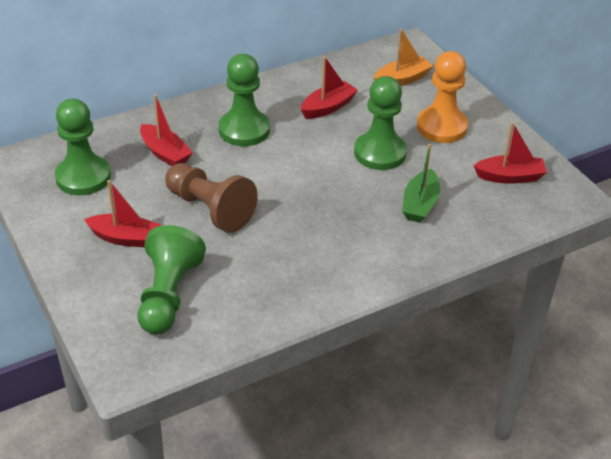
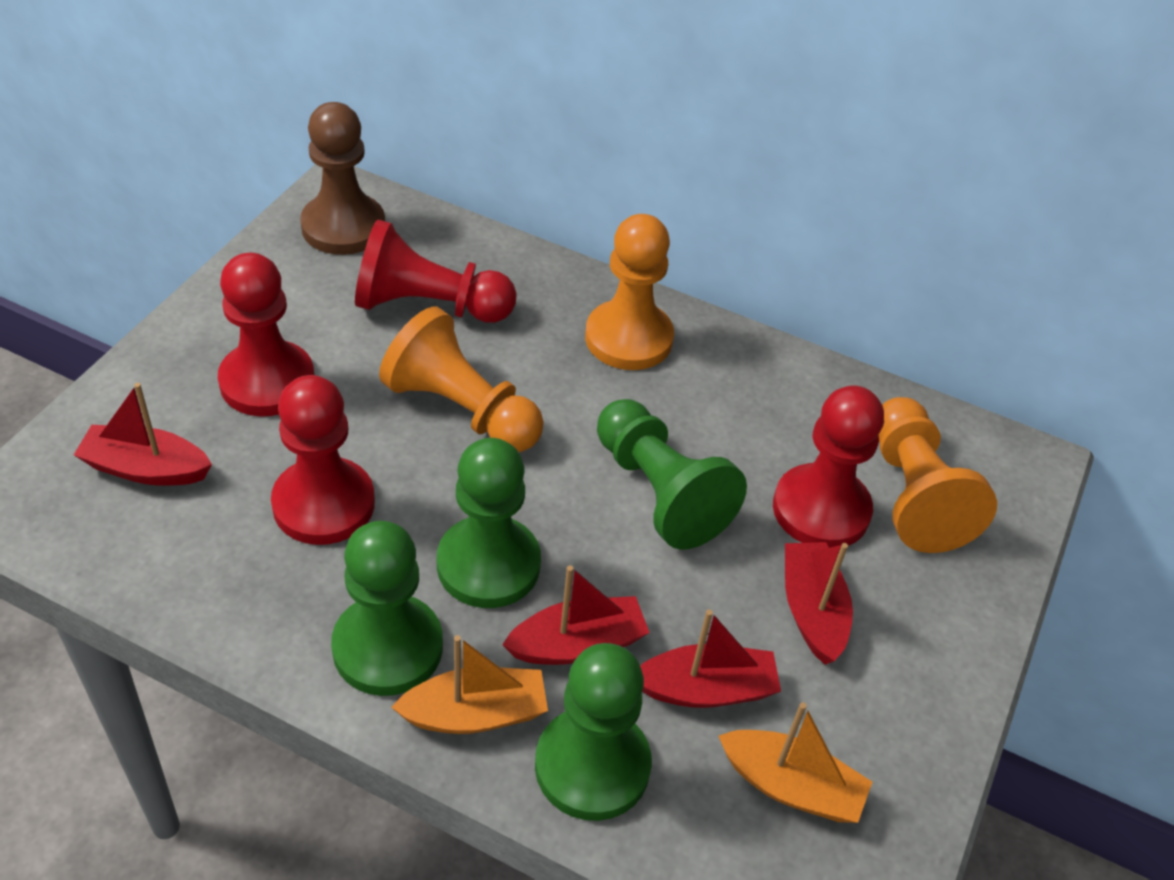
green boat: 1 -> 0
orange boat: 1 -> 2
orange pawn: 1 -> 3
red pawn: 0 -> 4

